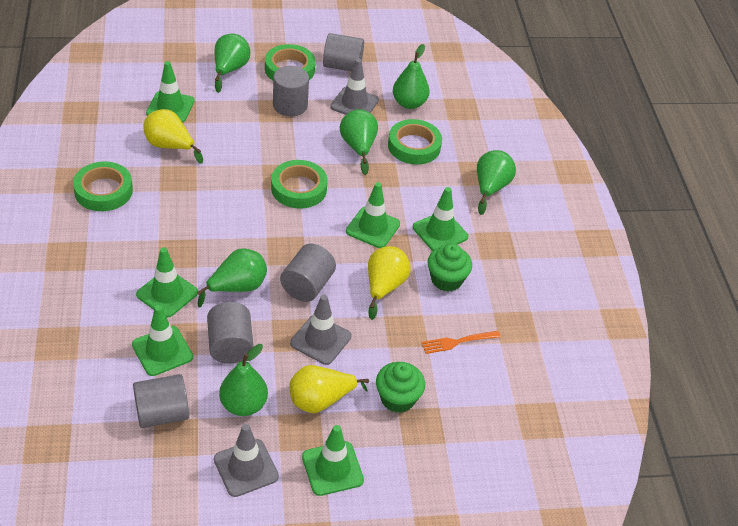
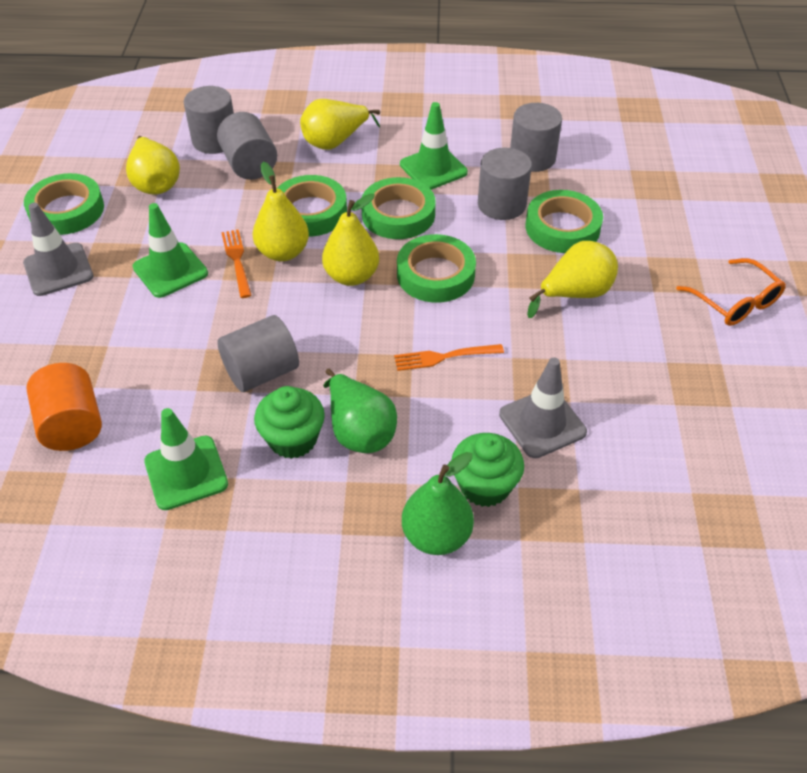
green pear: 6 -> 2
green tape: 4 -> 5
green traffic cone: 6 -> 3
grey traffic cone: 3 -> 2
orange cylinder: 0 -> 1
orange fork: 1 -> 2
orange glasses: 0 -> 1
yellow pear: 3 -> 5

